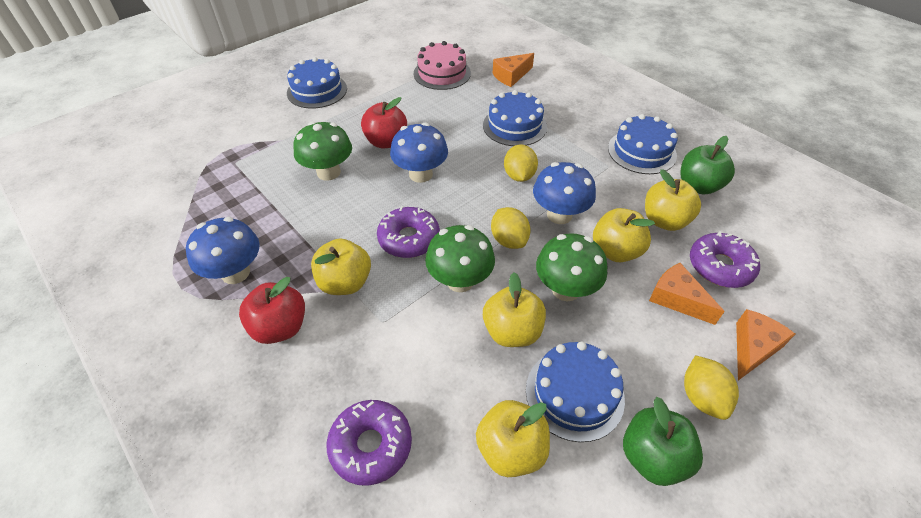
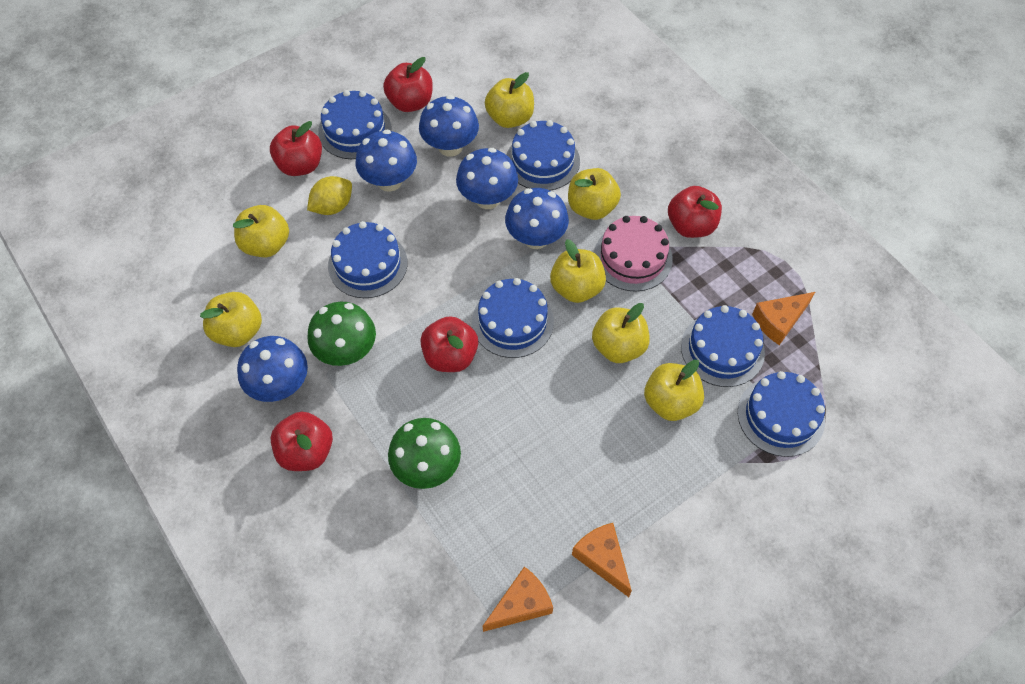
blue cake: 4 -> 6
blue mushroom: 3 -> 5
green apple: 2 -> 0
green mushroom: 3 -> 2
purple donut: 3 -> 0
red apple: 2 -> 5
yellow apple: 5 -> 7
yellow lemon: 3 -> 1

